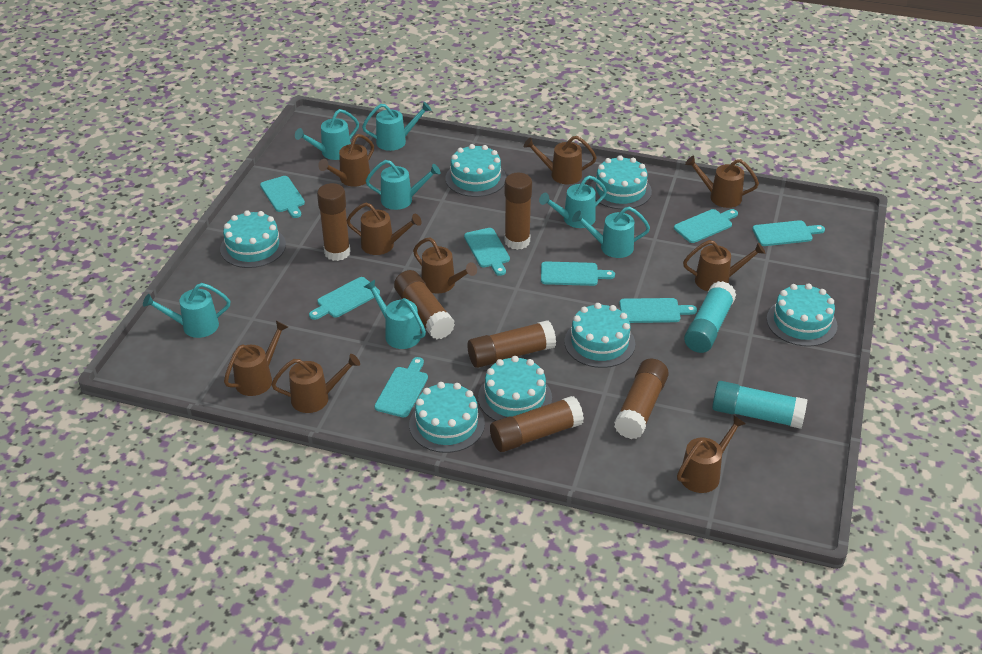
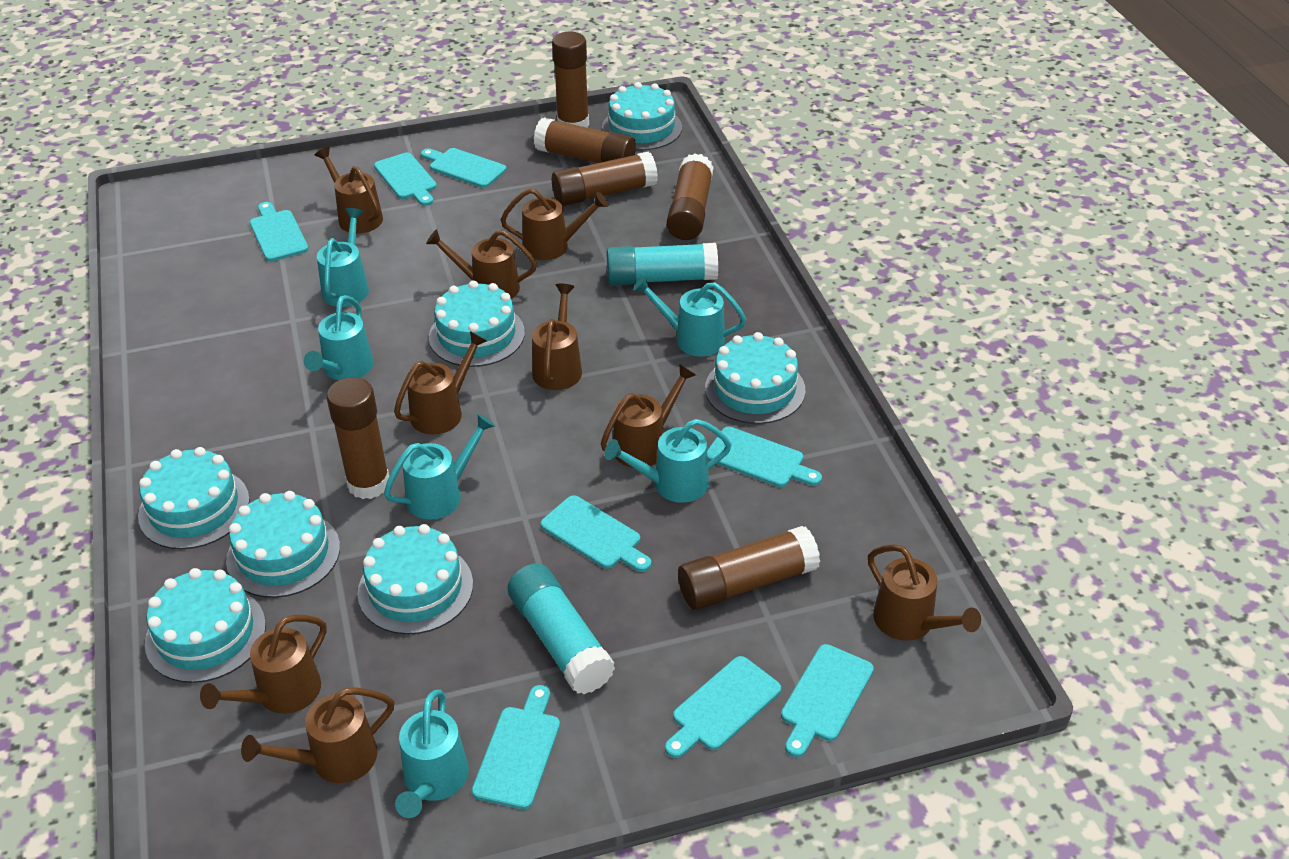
turquoise watering can: 7 -> 6

